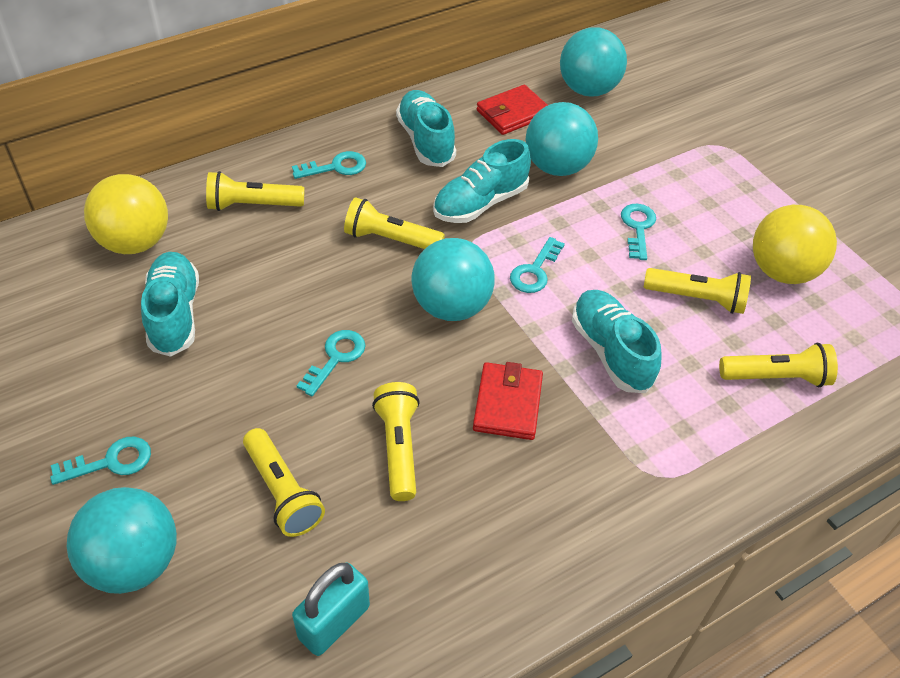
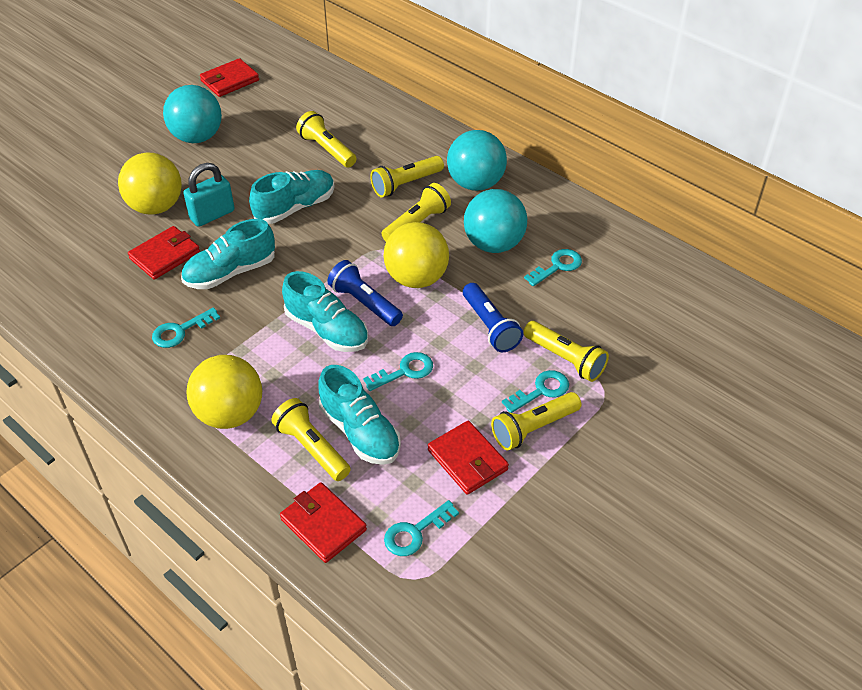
blue flashlight: 0 -> 2
red wallet: 2 -> 4
turquoise ball: 4 -> 3
yellow ball: 2 -> 3

